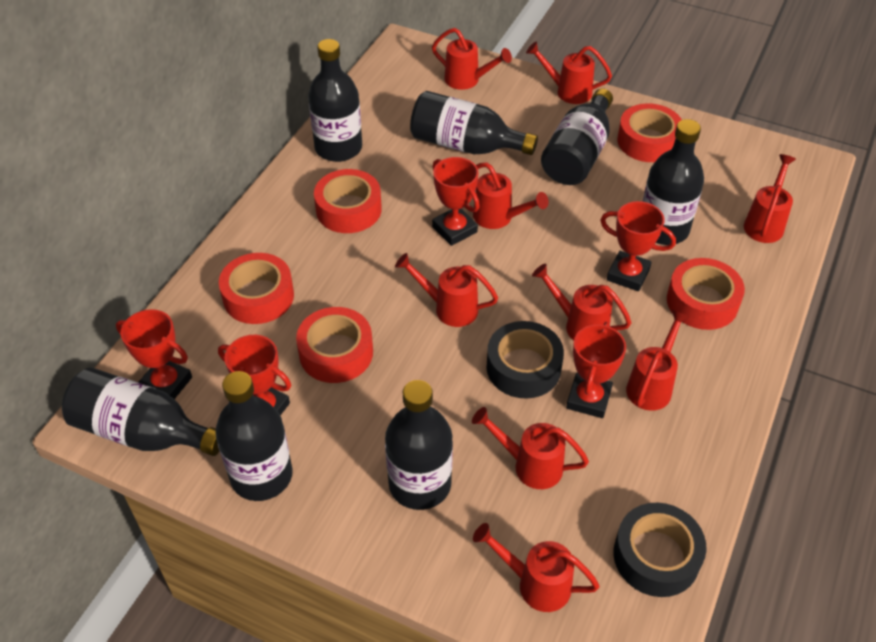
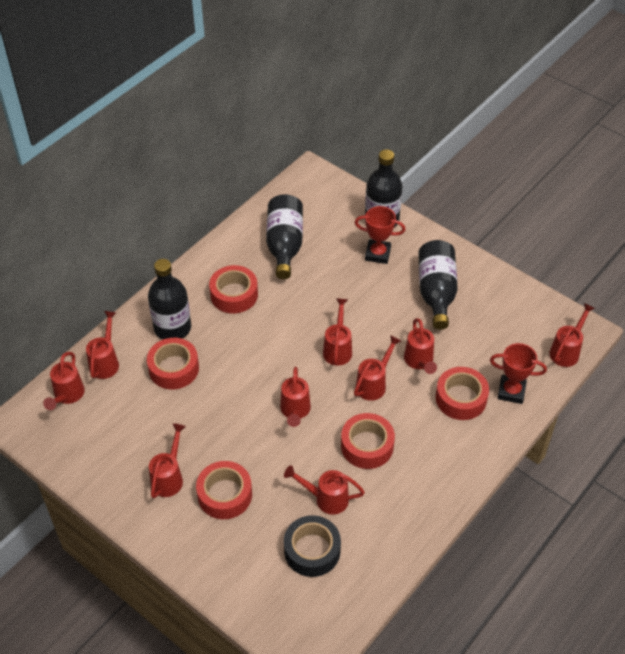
black bottle: 7 -> 4
black tape: 2 -> 1
red trophy: 5 -> 2

